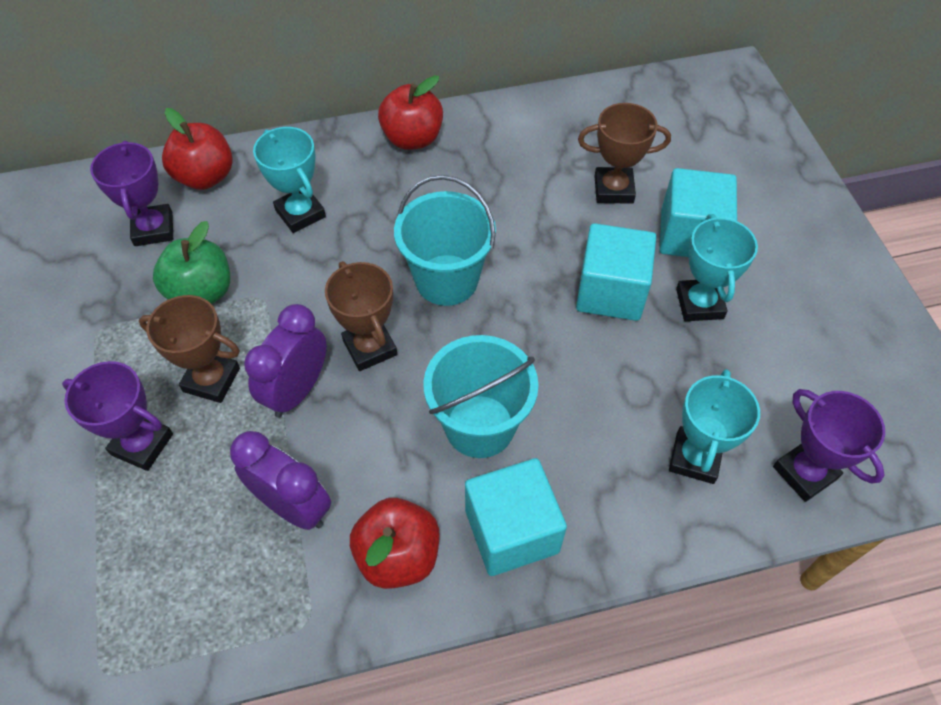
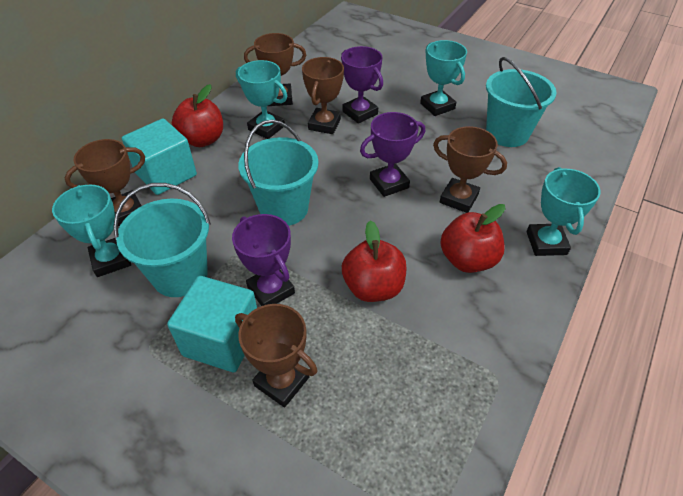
brown trophy: 3 -> 5
green apple: 1 -> 0
purple clock: 2 -> 0
turquoise bucket: 2 -> 3
turquoise cube: 3 -> 2
turquoise trophy: 3 -> 4

